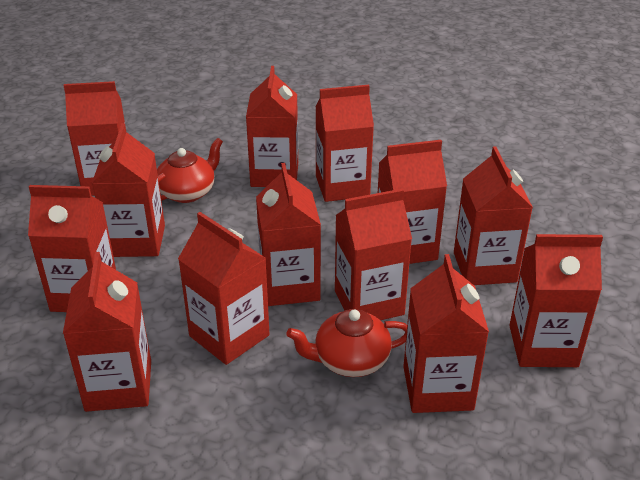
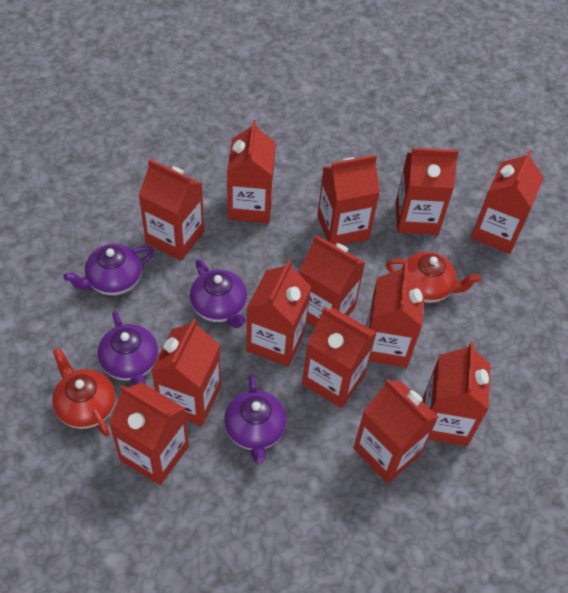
purple teapot: 0 -> 4

